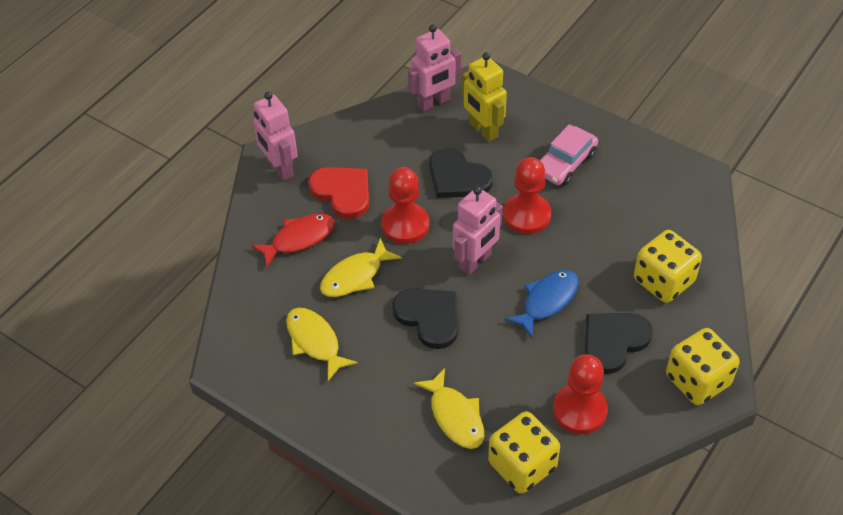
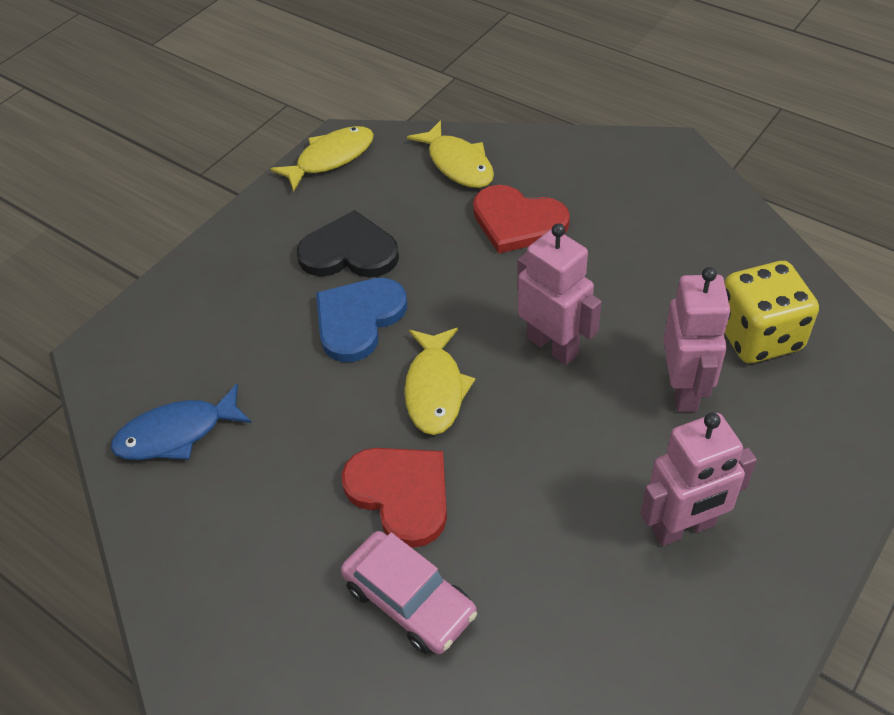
black heart: 3 -> 1
blue heart: 0 -> 1
red fish: 1 -> 0
red heart: 1 -> 2
red pawn: 3 -> 0
yellow dice: 3 -> 1
yellow robot: 1 -> 0

